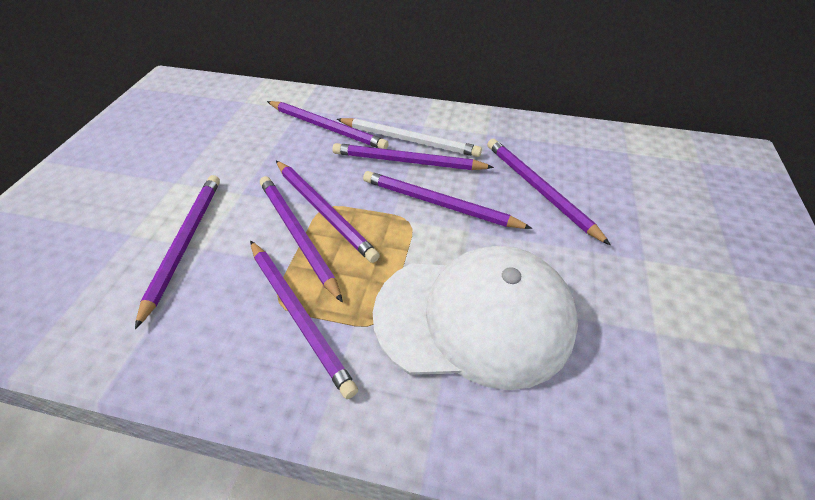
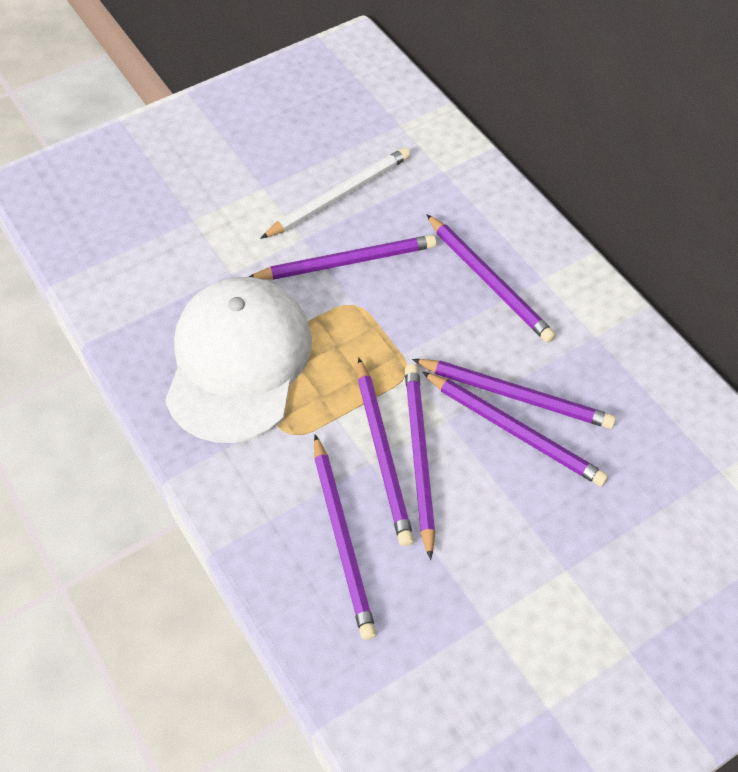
purple pencil: 8 -> 7

